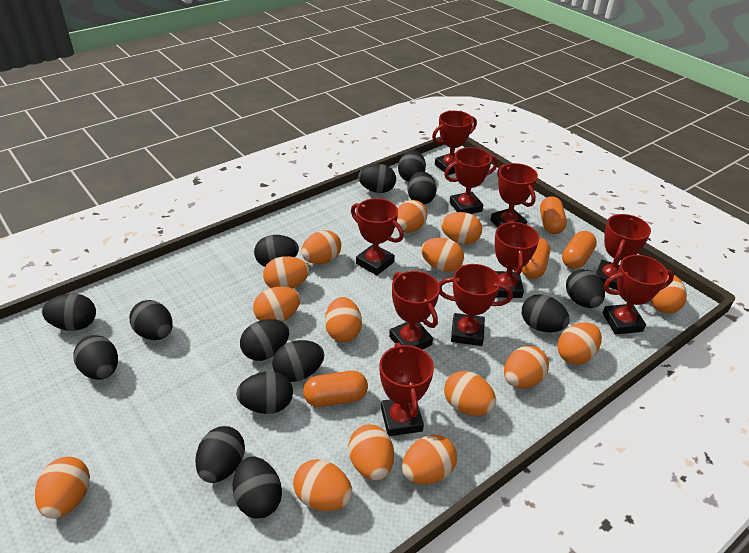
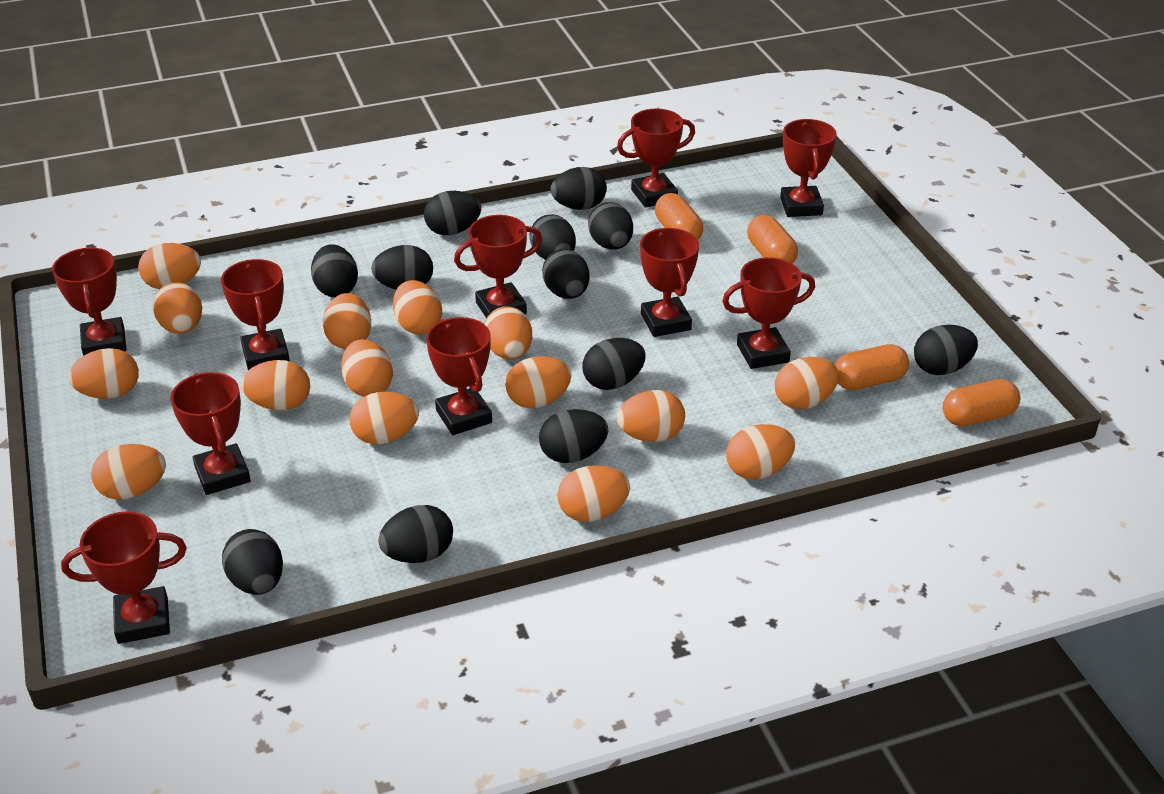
black egg: 14 -> 12

